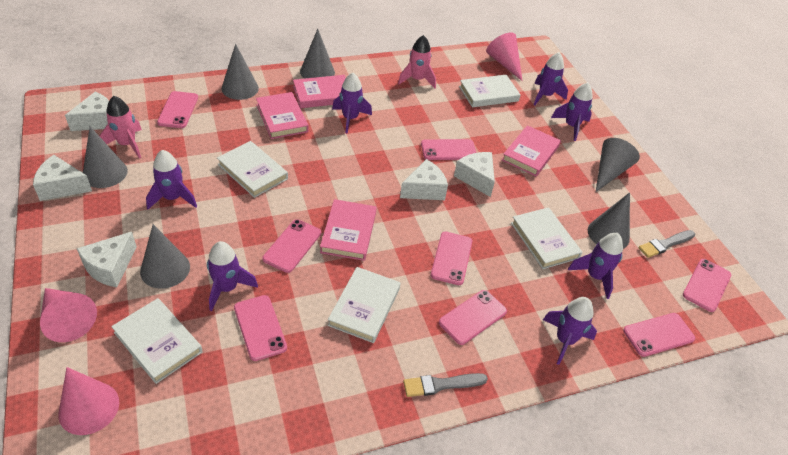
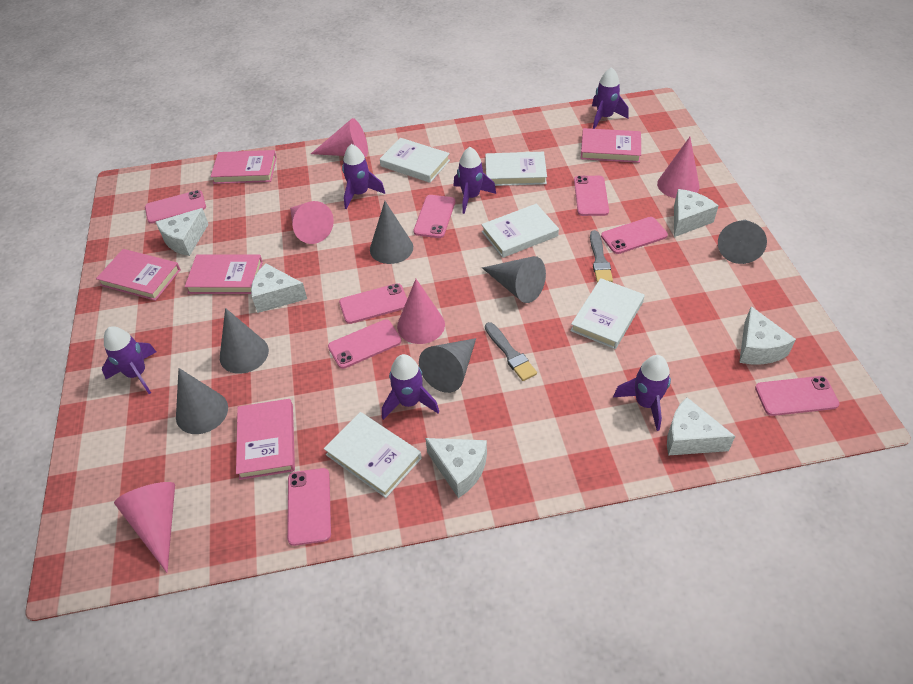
pink book: 4 -> 5
pink cone: 3 -> 5
pink rocket: 2 -> 0
purple rocket: 7 -> 6
white cheese: 5 -> 6

